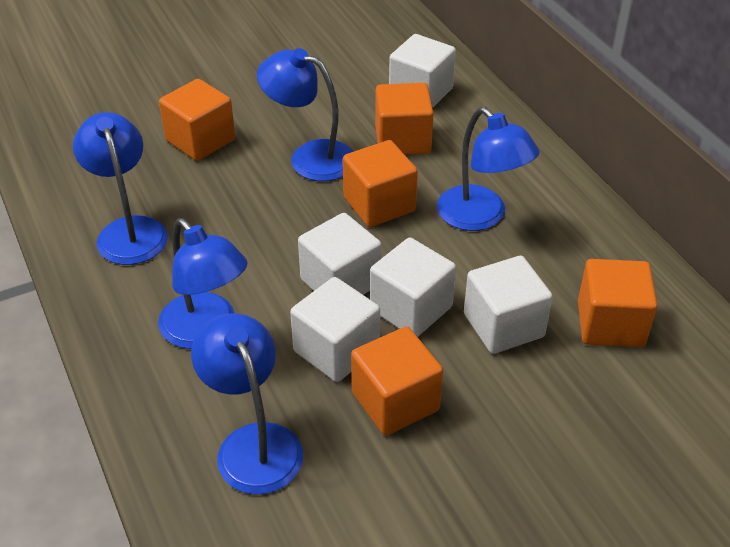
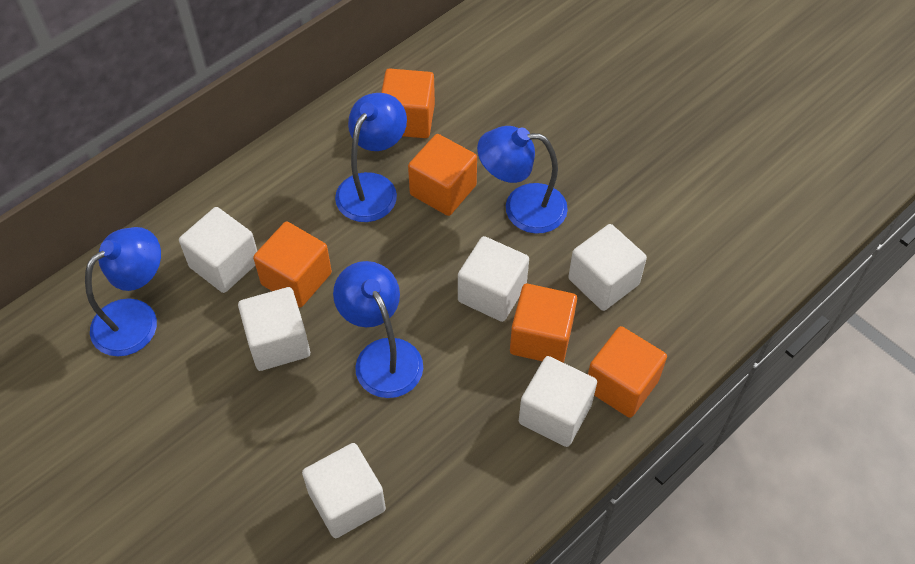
blue lamp: 5 -> 4
white cube: 5 -> 6

